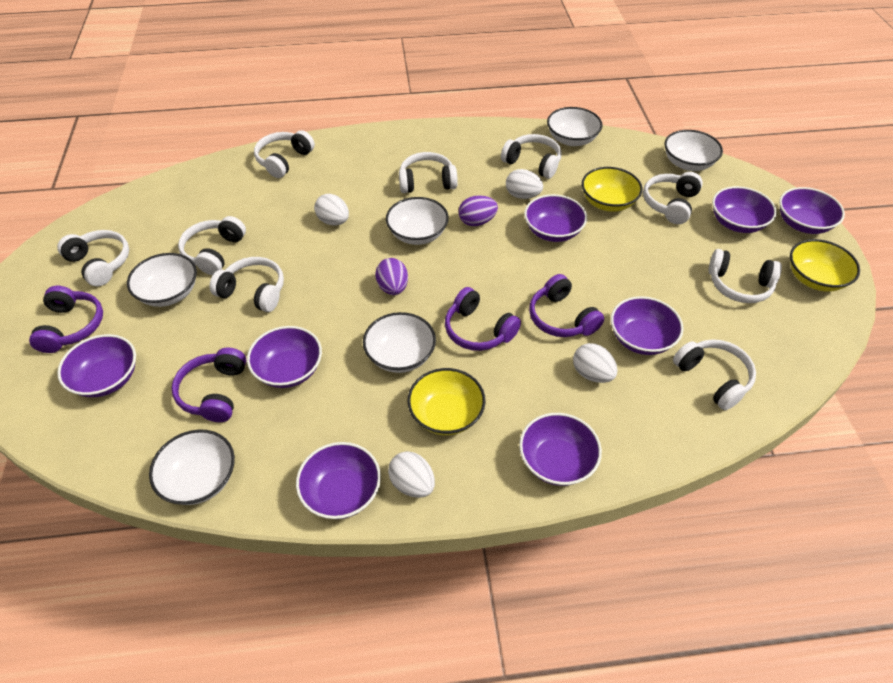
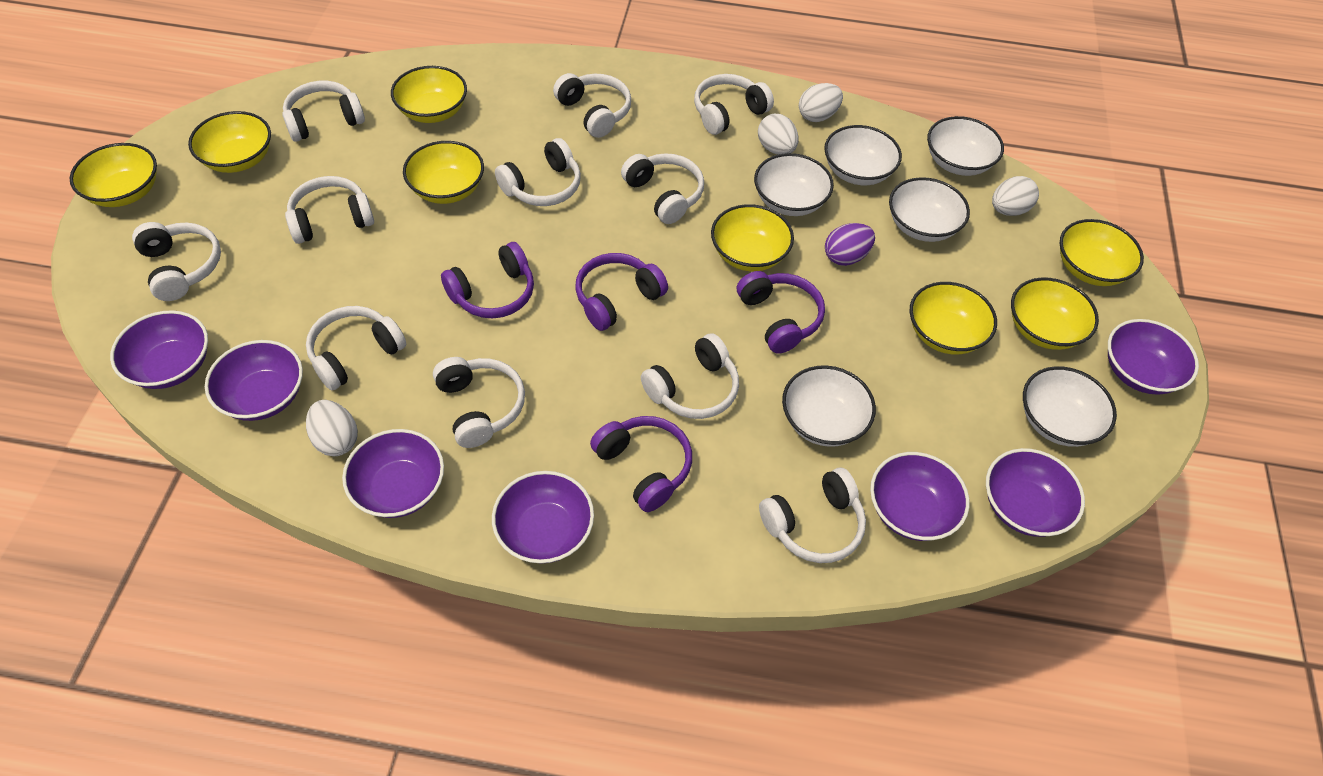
purple bowl: 8 -> 7
purple egg: 2 -> 1
white headphones: 9 -> 11
yellow bowl: 3 -> 8

